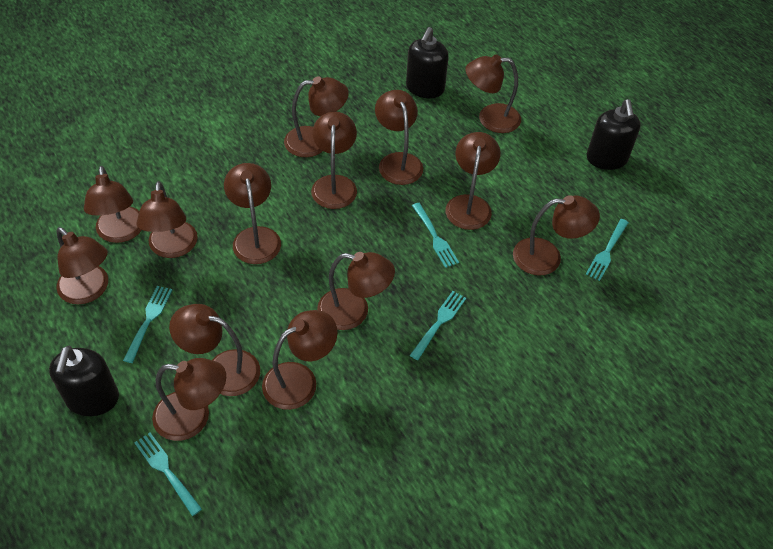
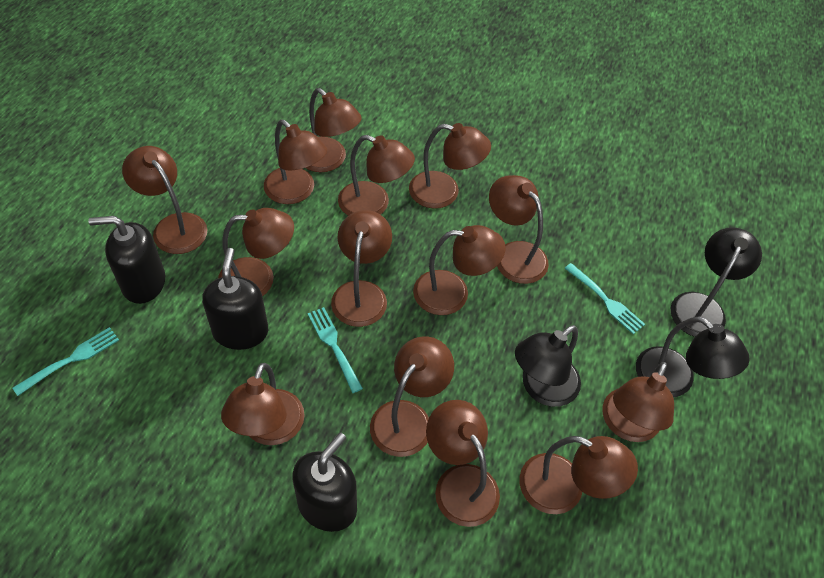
black lamp: 0 -> 3
turquoise fork: 5 -> 3

